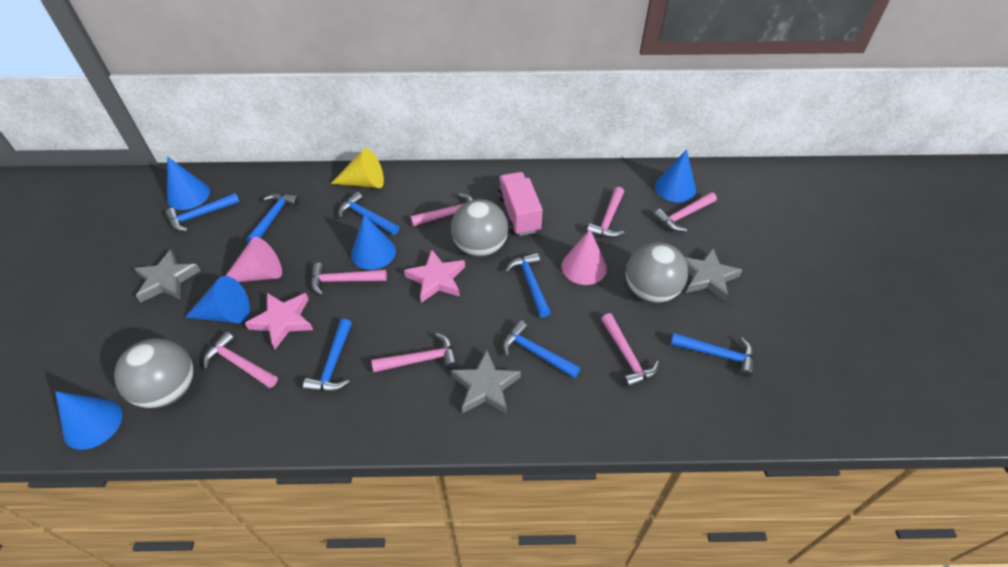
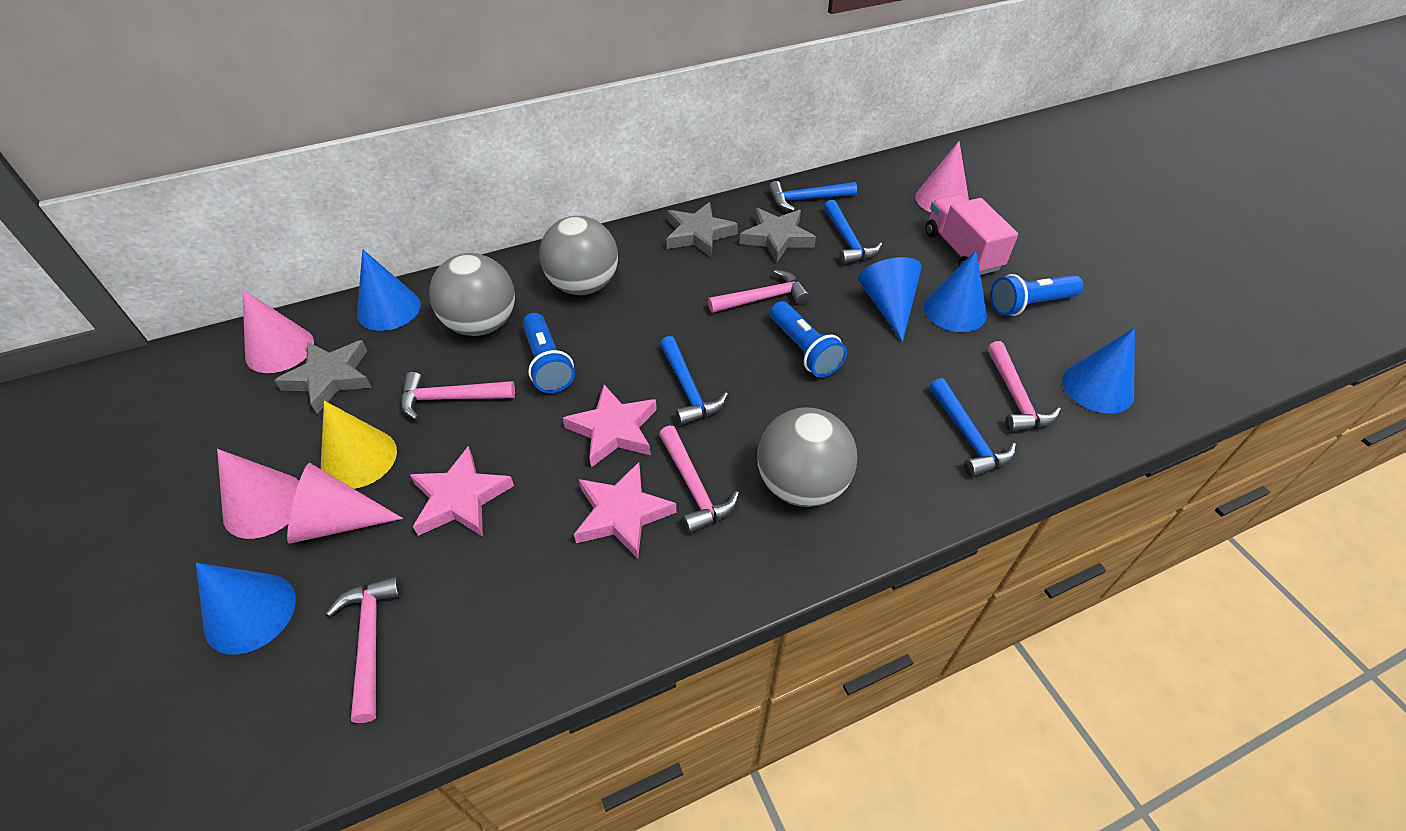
blue flashlight: 0 -> 3
blue hammer: 7 -> 4
pink cone: 2 -> 4
pink hammer: 7 -> 5
pink star: 2 -> 3

